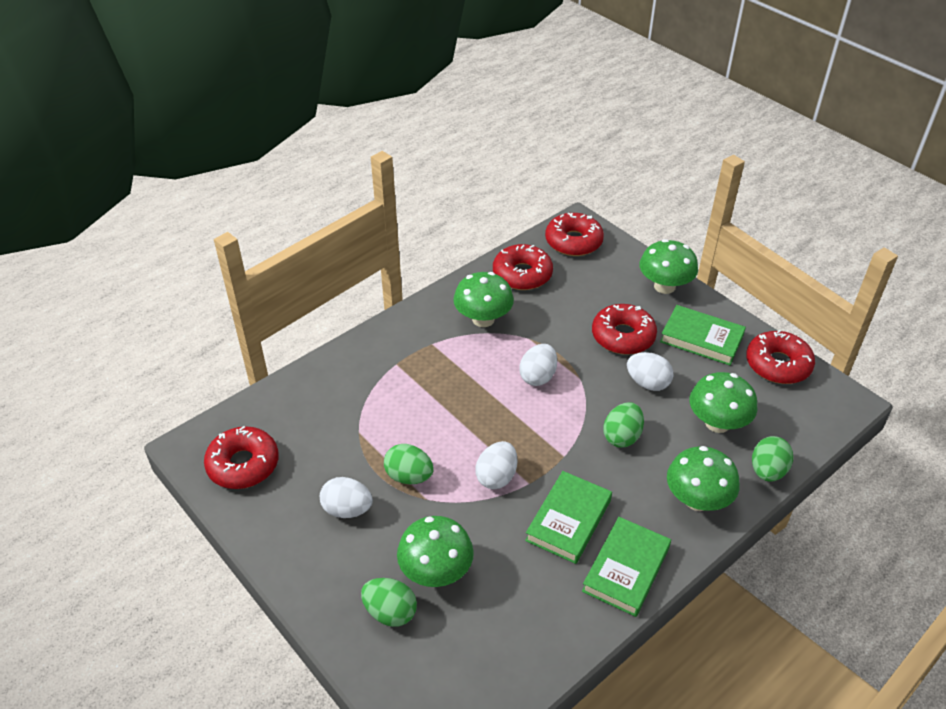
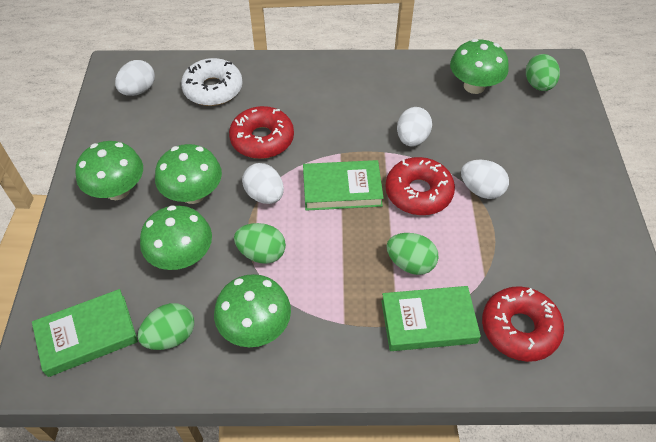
red donut: 5 -> 3
white donut: 0 -> 1

